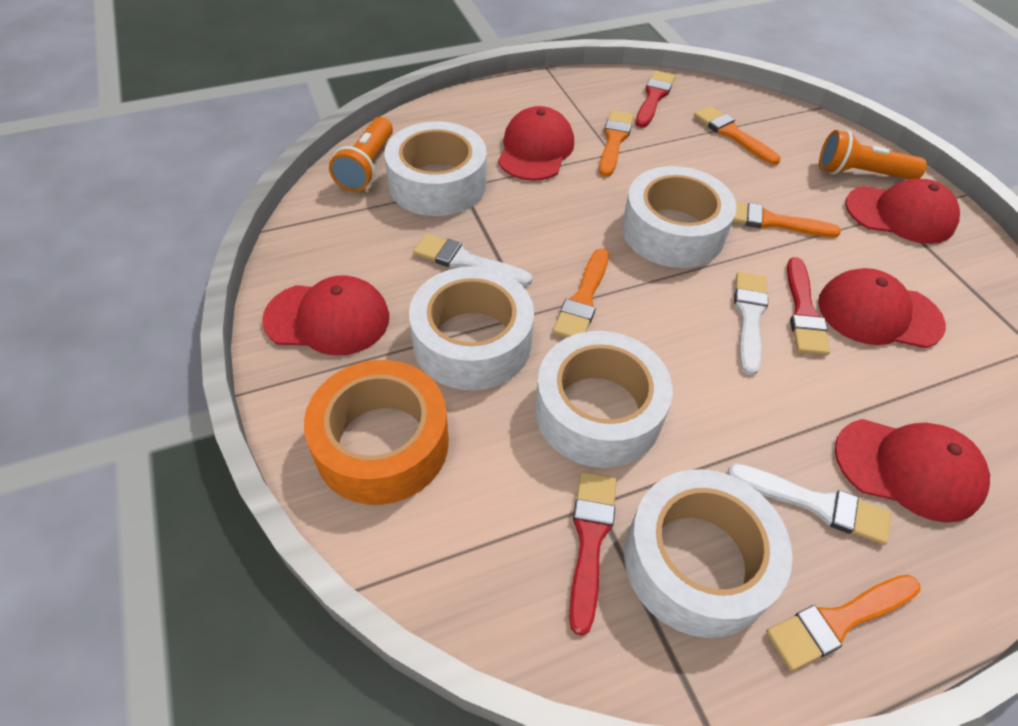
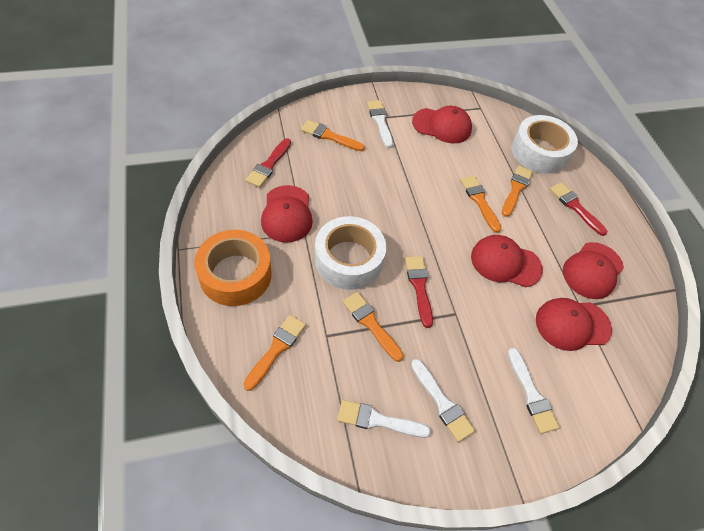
orange flashlight: 2 -> 0
white brush: 3 -> 4
white tape: 5 -> 2

